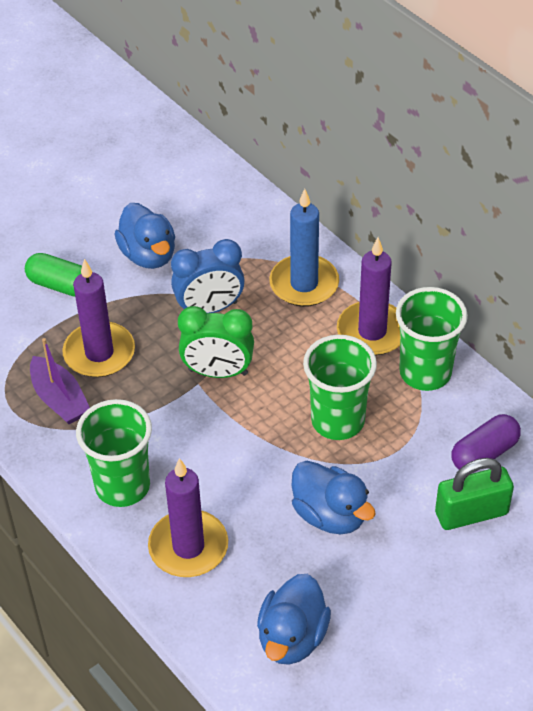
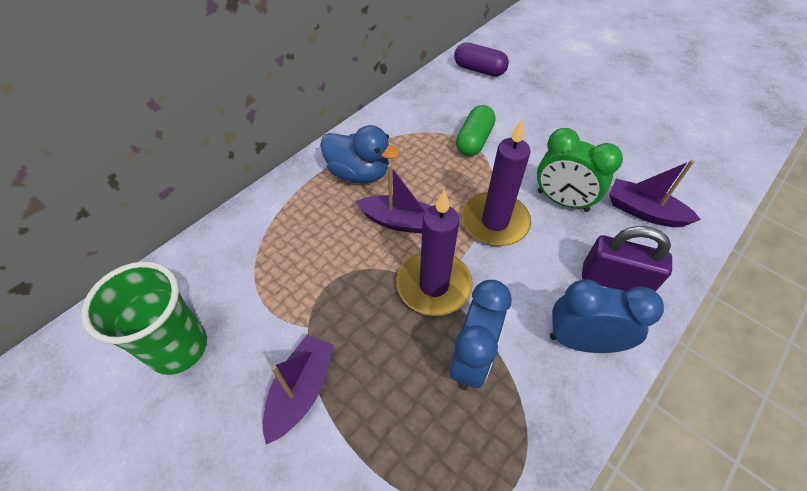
blue candle: 1 -> 0
blue clock: 1 -> 2
blue duck: 3 -> 1
green cup: 3 -> 1
green padlock: 1 -> 0
purple boat: 1 -> 3
purple candle: 3 -> 2
purple padlock: 0 -> 1

